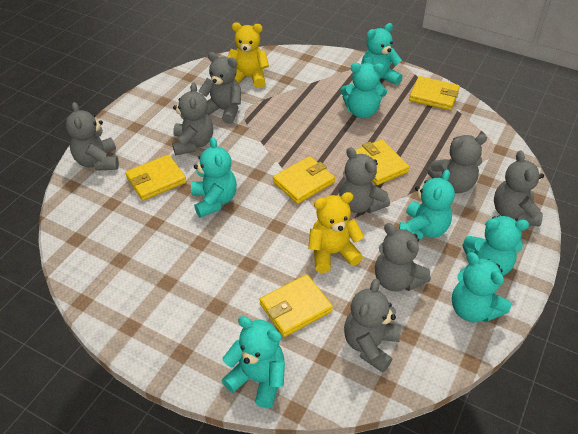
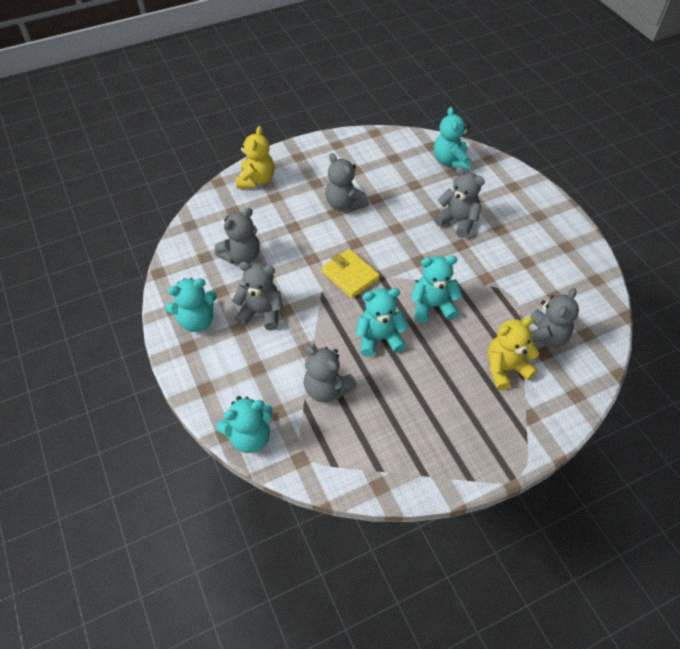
grey teddy bear: 8 -> 6
turquoise teddy bear: 7 -> 5
yellow wallet: 5 -> 1

